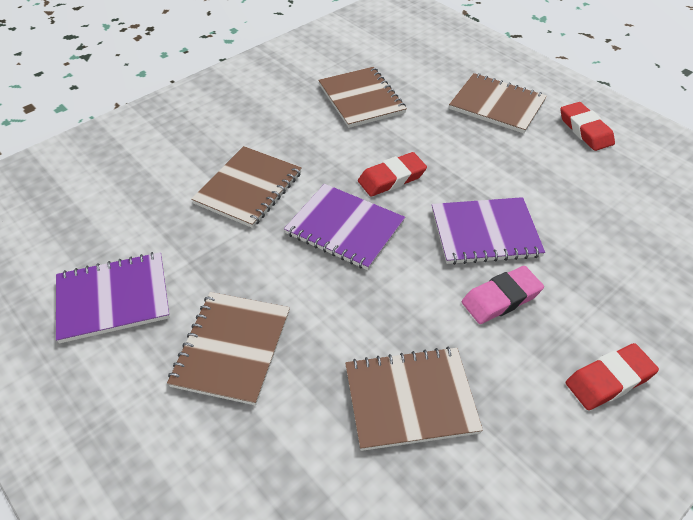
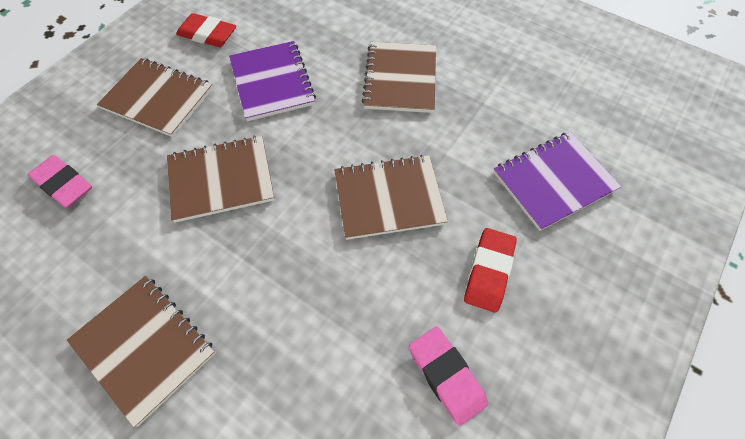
pink eraser: 1 -> 2
purple notebook: 3 -> 2
red eraser: 3 -> 2

